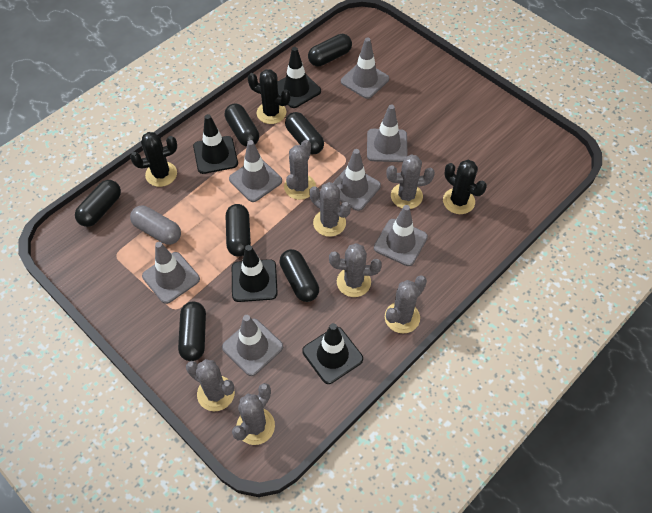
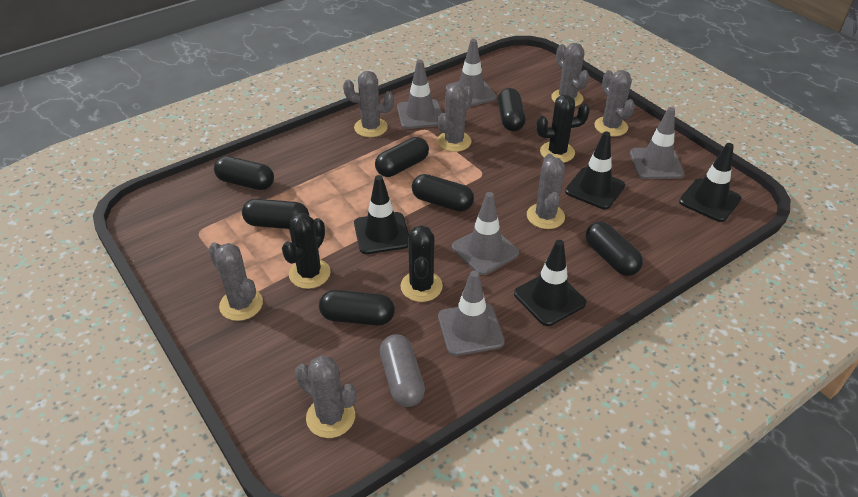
grey traffic cone: 7 -> 5

